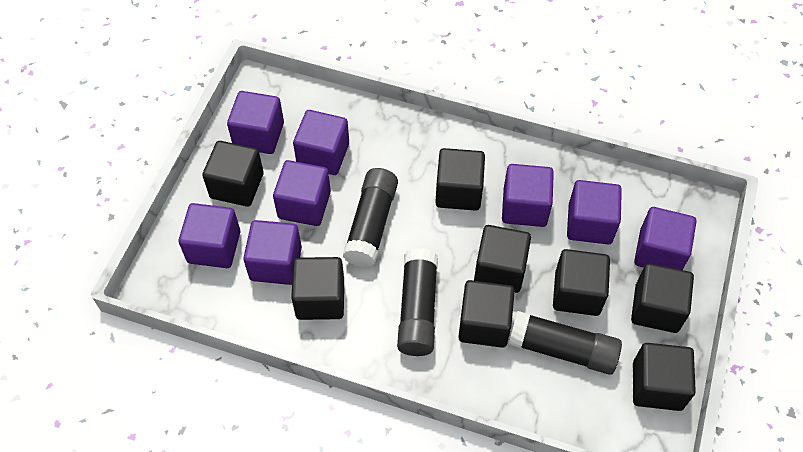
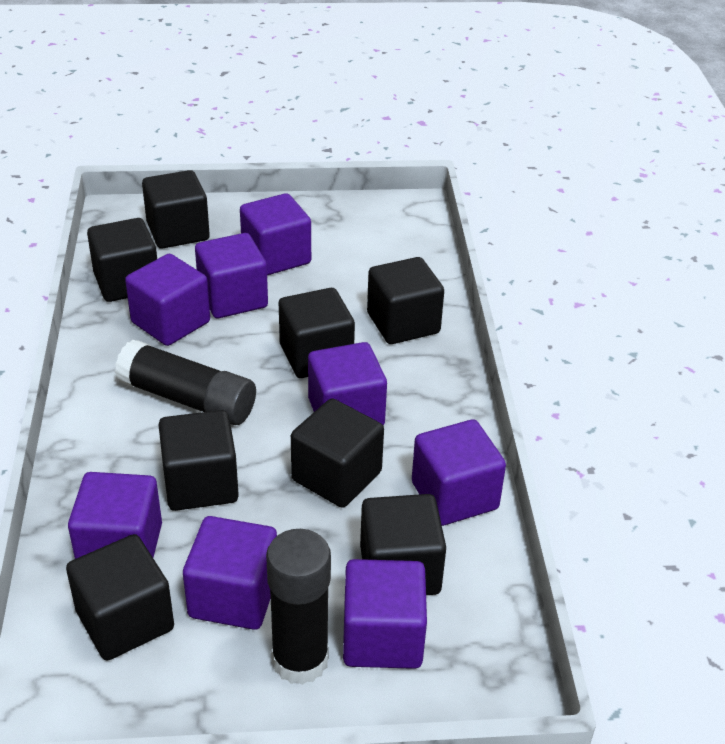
black glue stick: 3 -> 2

